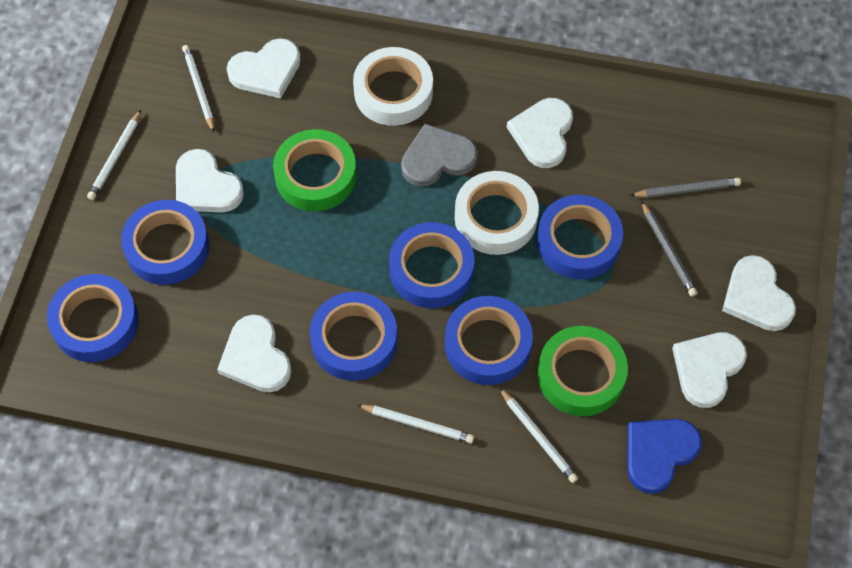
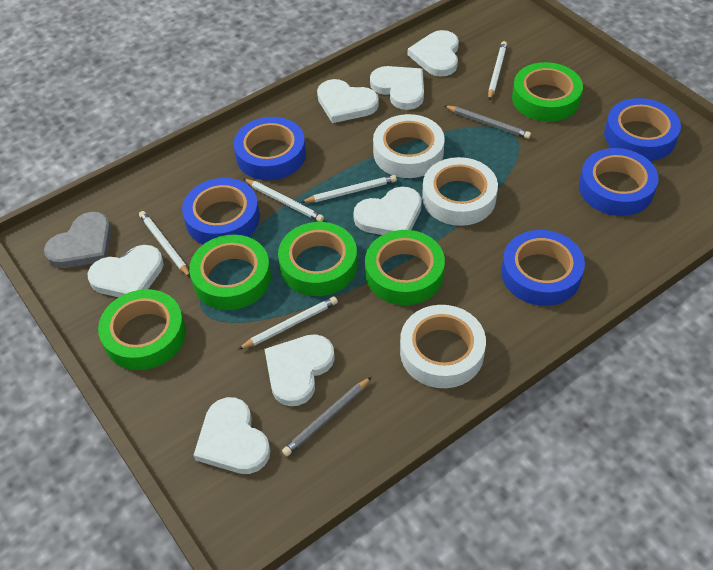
blue heart: 1 -> 0
blue tape: 6 -> 5
green tape: 2 -> 5
white heart: 6 -> 7
white pencil: 4 -> 5
white tape: 2 -> 3

